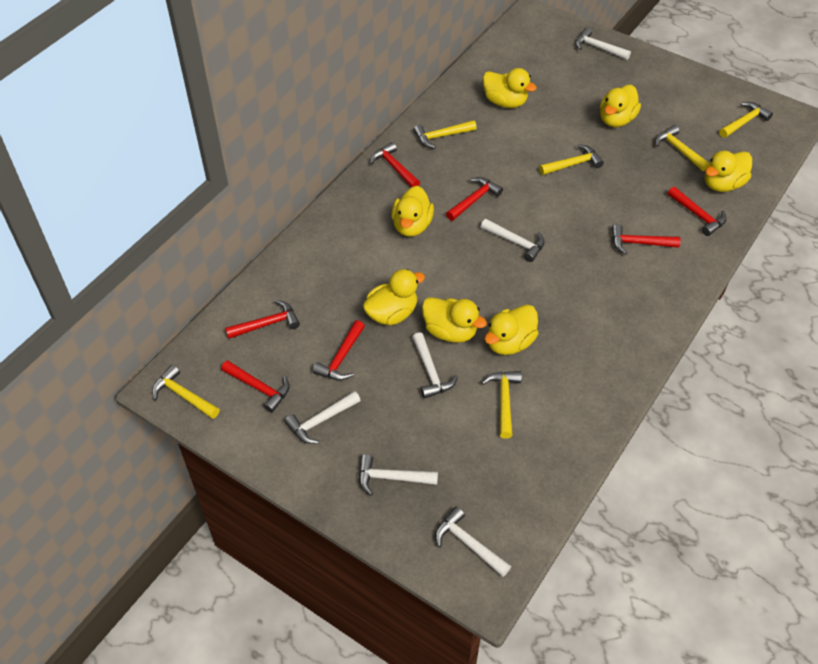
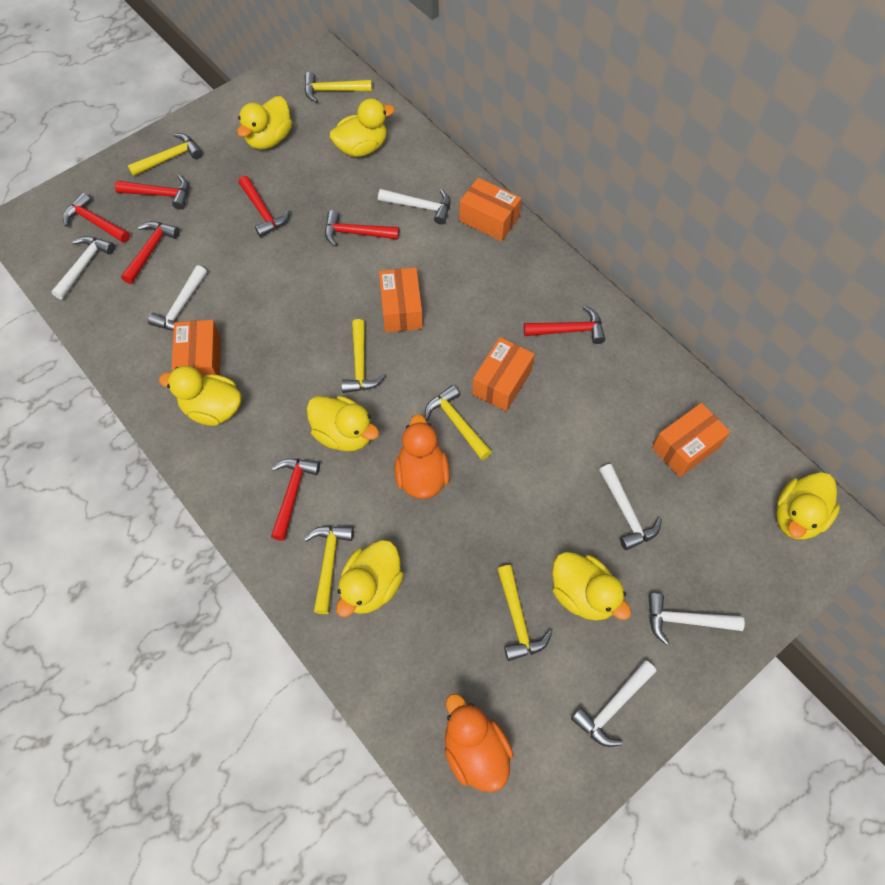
orange box: 0 -> 5
orange duck: 0 -> 2

